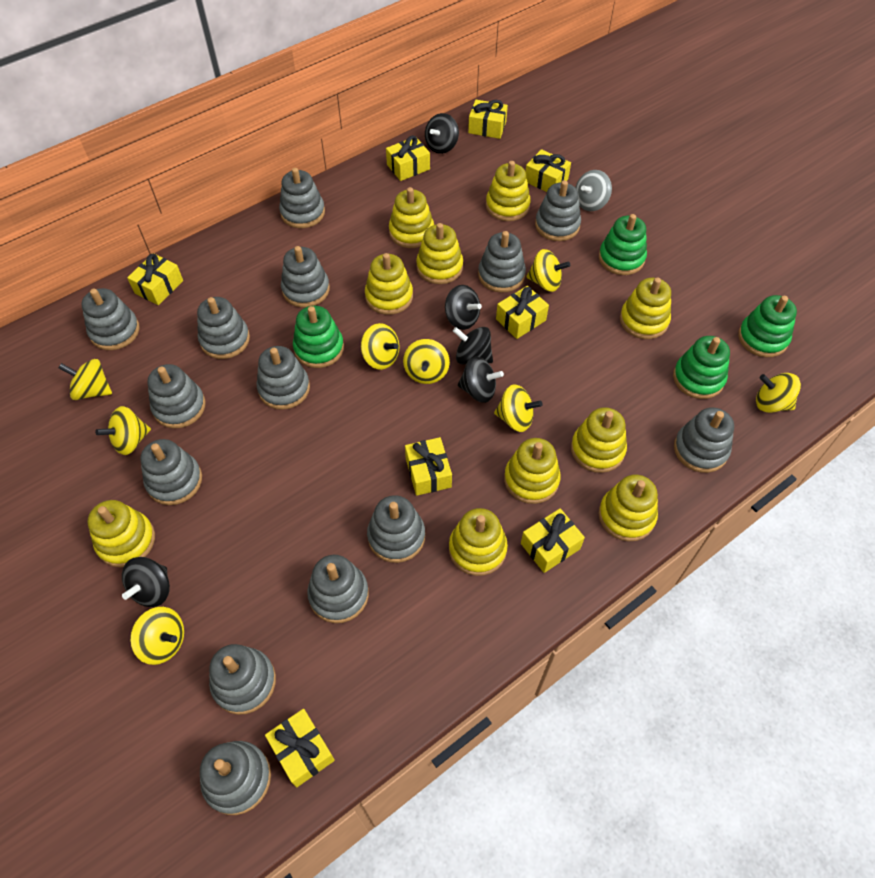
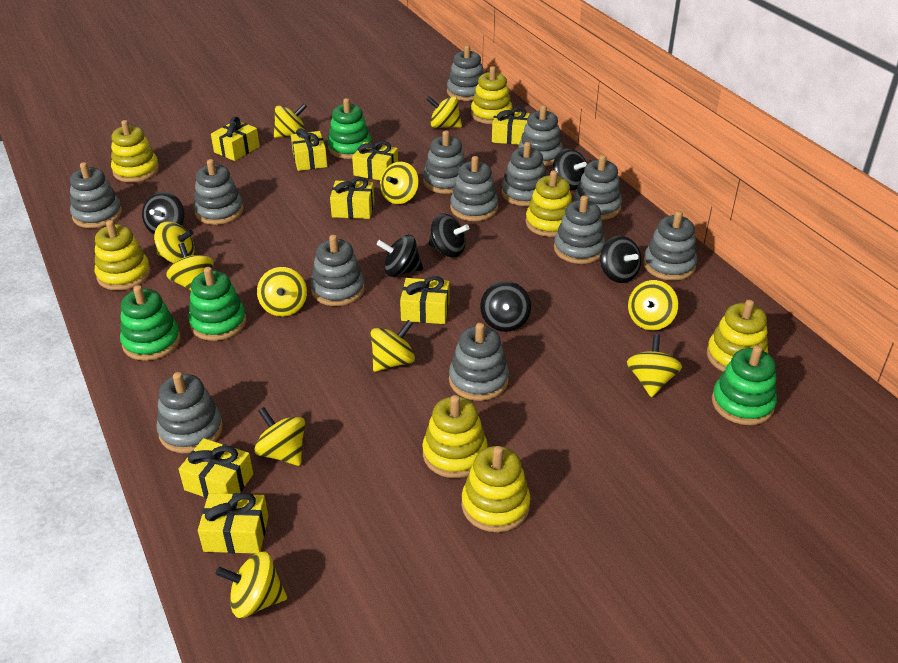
black spinning top: 5 -> 6
grey spinning top: 1 -> 0
grey stacking toy: 14 -> 13
yellow spinning top: 8 -> 11
yellow stacking toy: 10 -> 7

